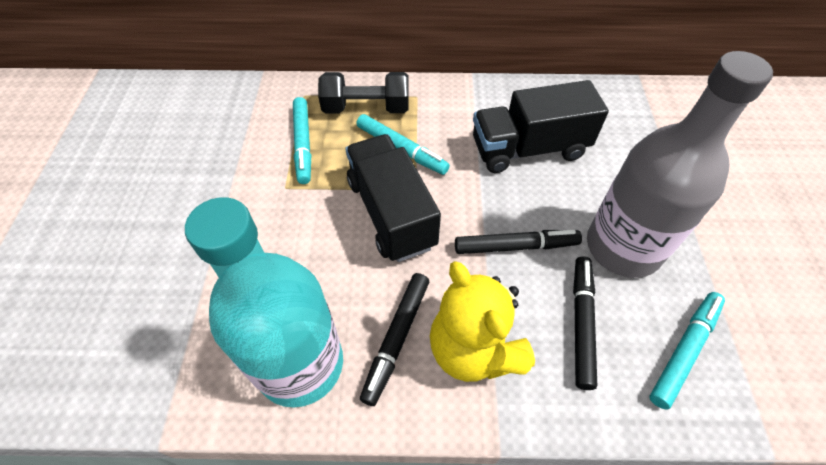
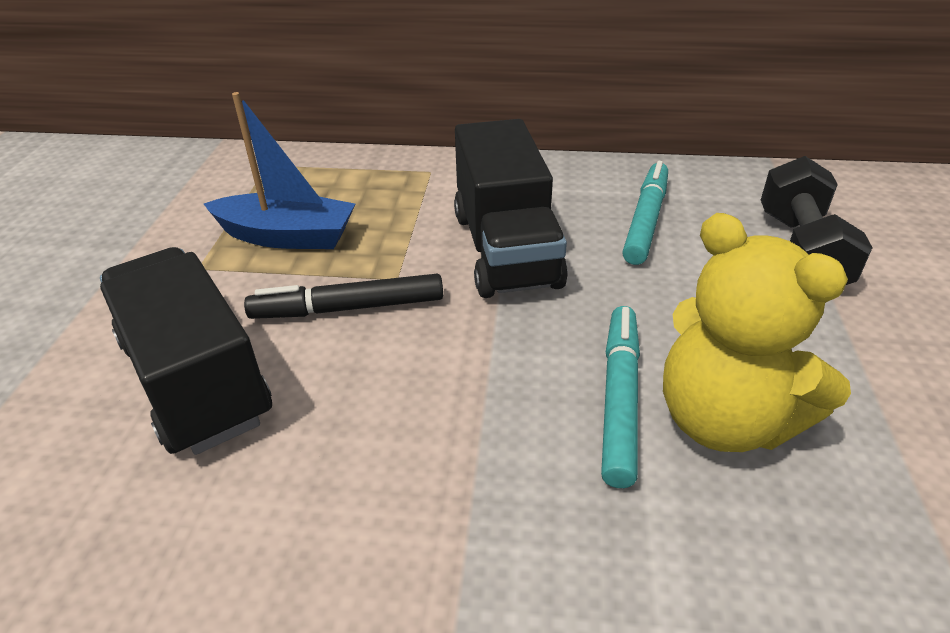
black marker: 3 -> 1
blue boat: 0 -> 1
grey bottle: 1 -> 0
turquoise bottle: 1 -> 0
turquoise marker: 3 -> 2

